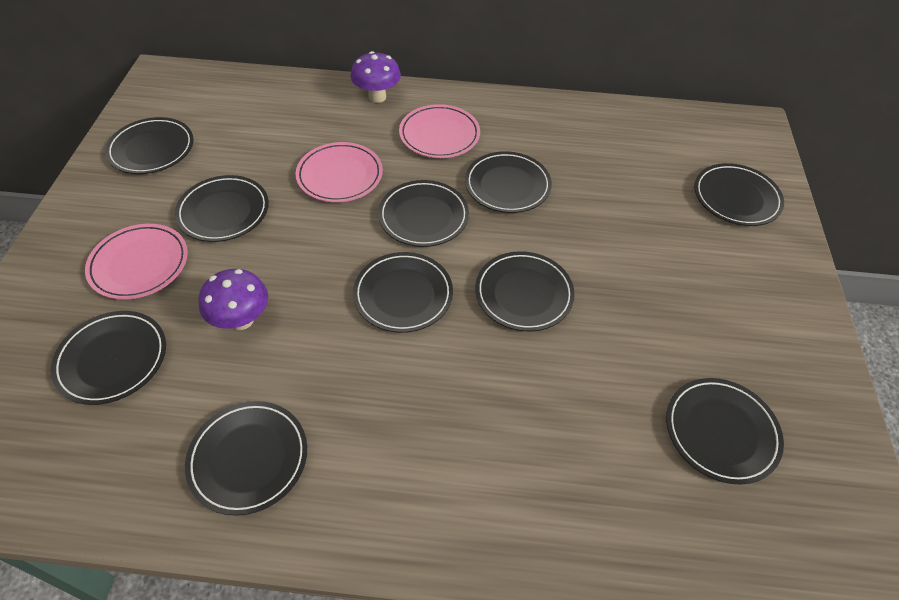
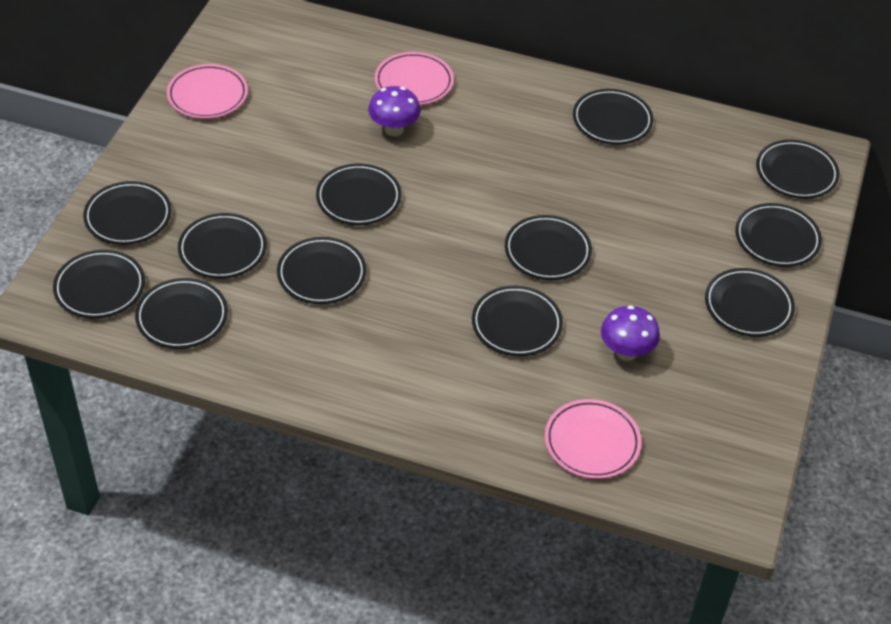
black plate: 10 -> 12

